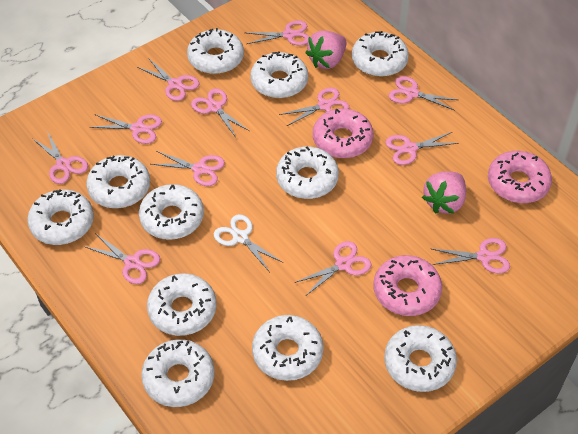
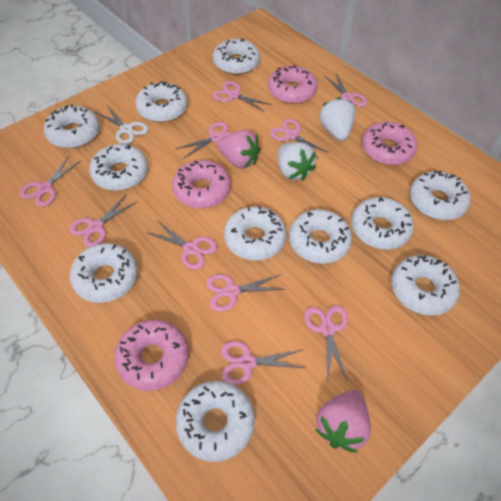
pink donut: 3 -> 4
pink scissors: 12 -> 10
white strawberry: 0 -> 2

